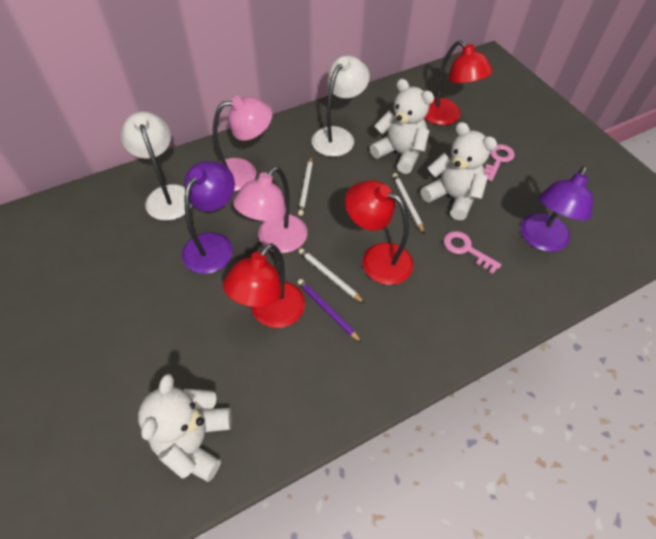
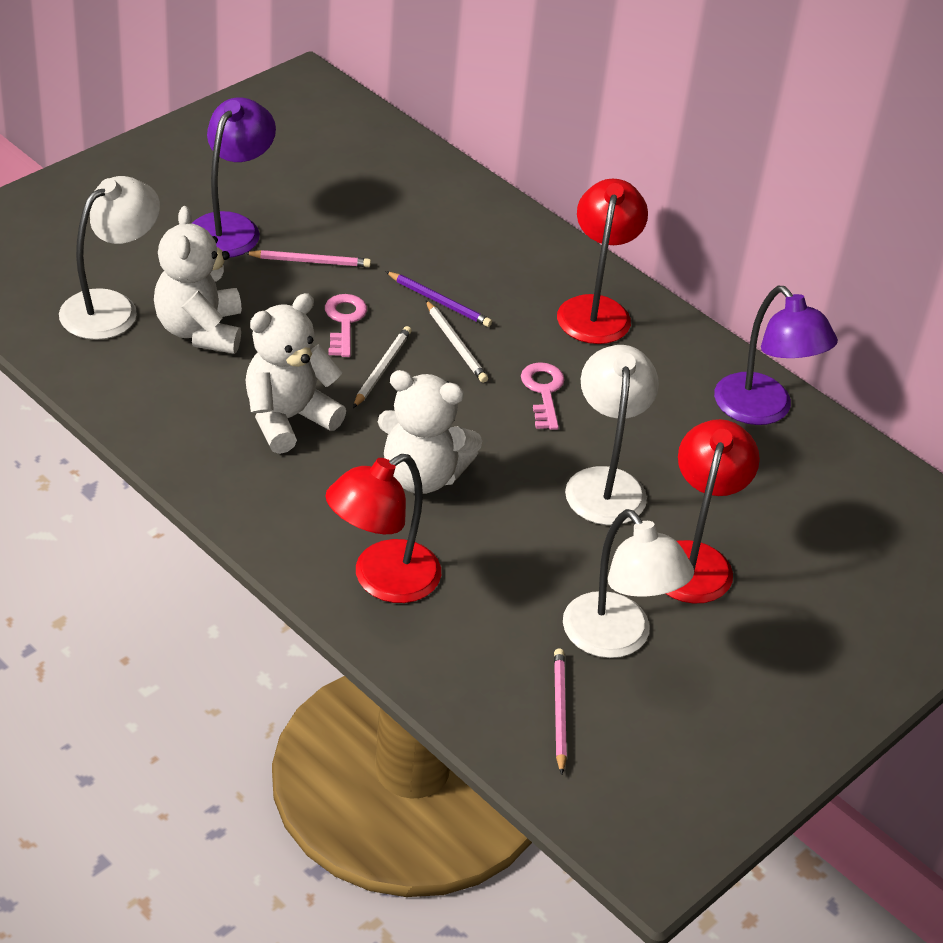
pink lamp: 2 -> 0
pink pencil: 0 -> 2
white lamp: 2 -> 3
white pencil: 3 -> 2

